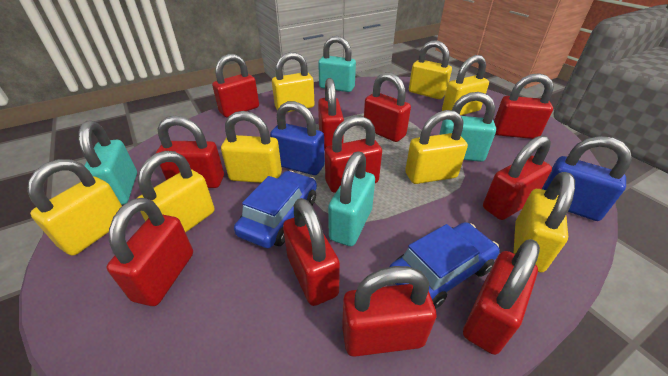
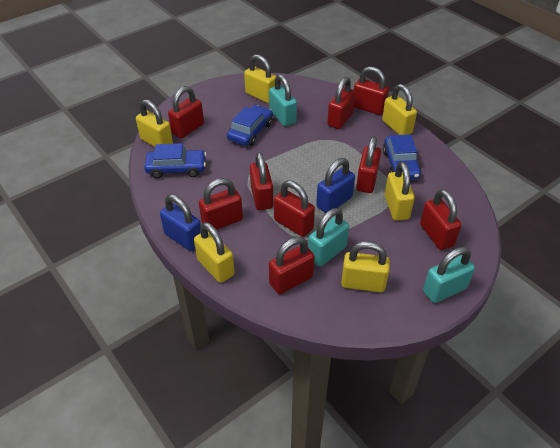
blue car: 2 -> 3
red padlock: 11 -> 9
turquoise padlock: 4 -> 3
yellow padlock: 8 -> 6

